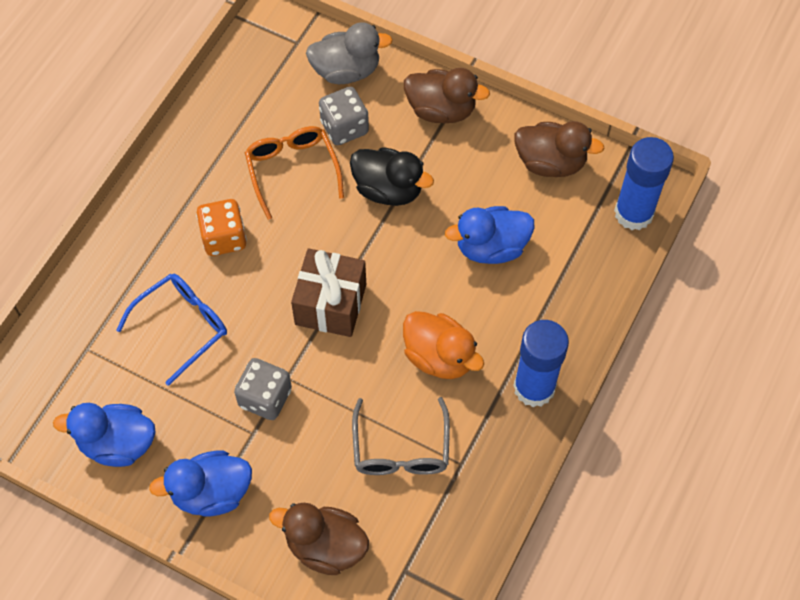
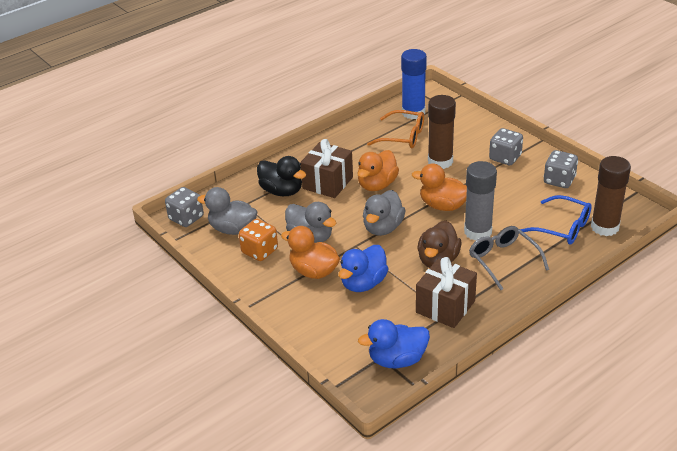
blue duck: 3 -> 2
blue glue stick: 2 -> 1
brown duck: 3 -> 1
brown gift: 1 -> 2
brown glue stick: 0 -> 2
grey dice: 2 -> 3
grey duck: 1 -> 3
grey glue stick: 0 -> 1
orange duck: 1 -> 3

